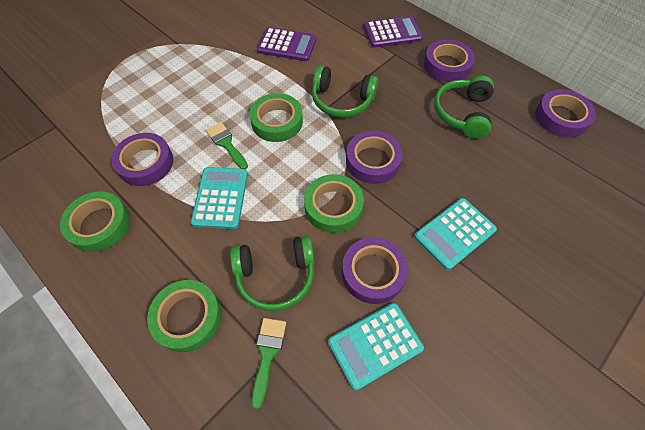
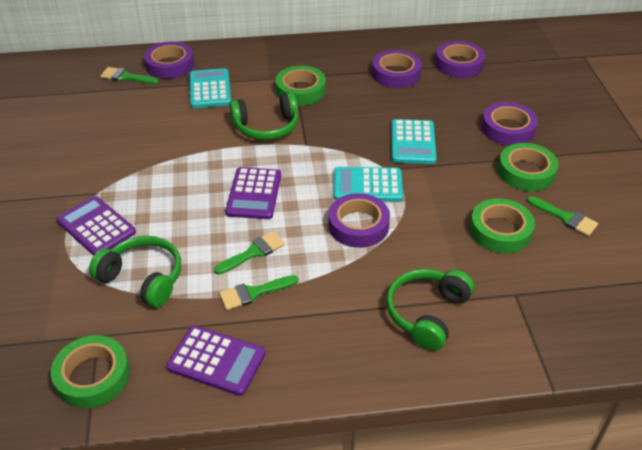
green brush: 2 -> 4
purple calculator: 2 -> 3

